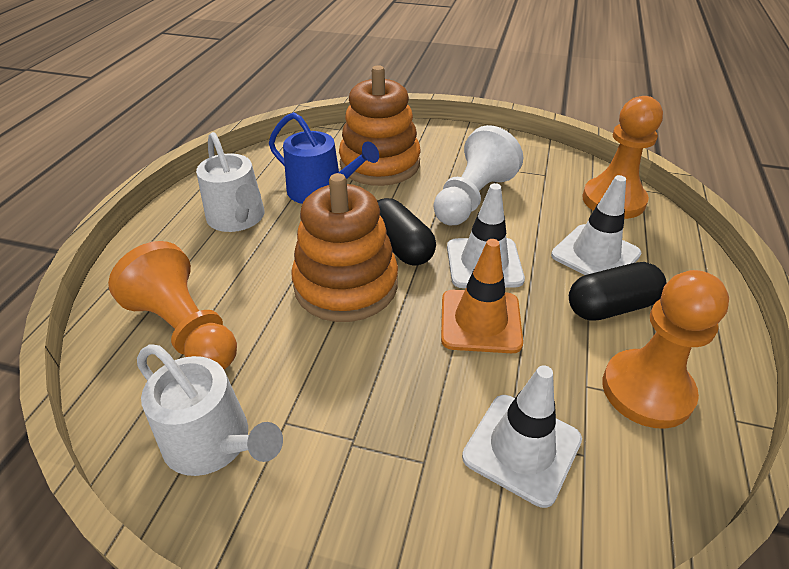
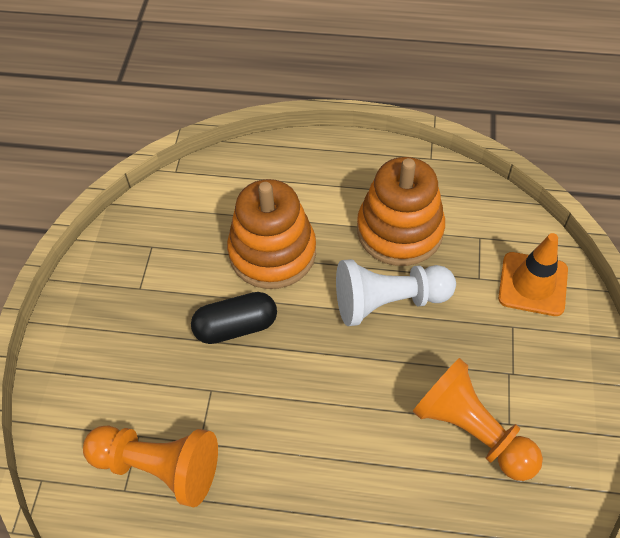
black capsule: 2 -> 1
blue watering can: 1 -> 0
orange pawn: 3 -> 2
white traffic cone: 3 -> 0
white watering can: 2 -> 0

